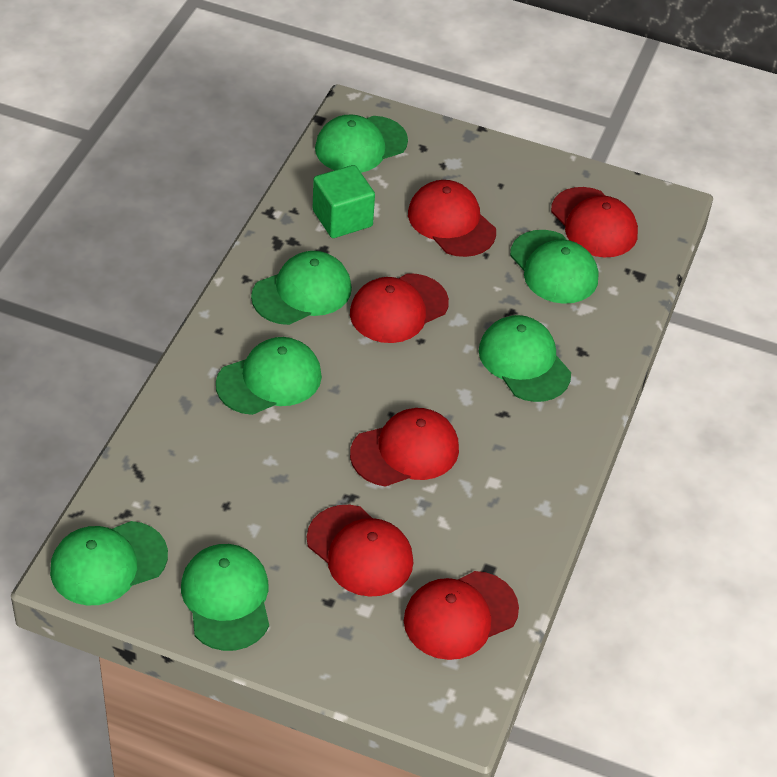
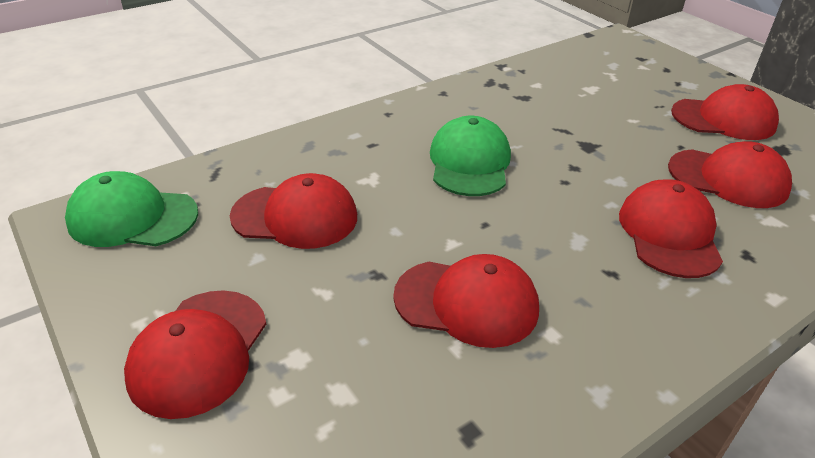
green cap: 7 -> 2
green cube: 1 -> 0

